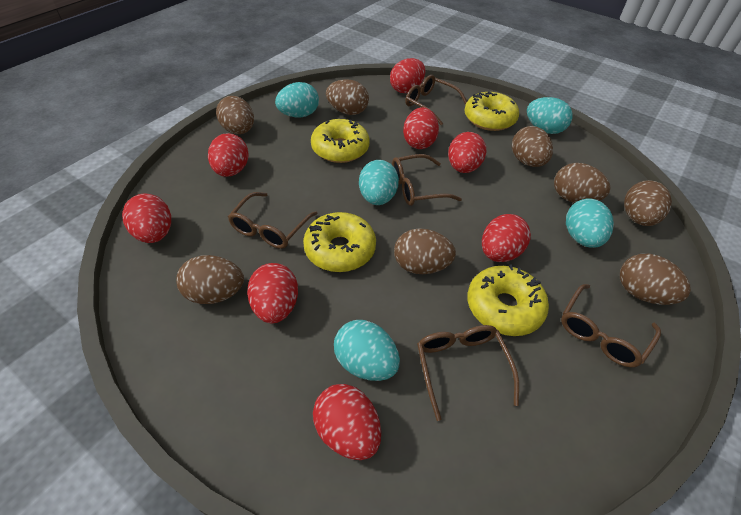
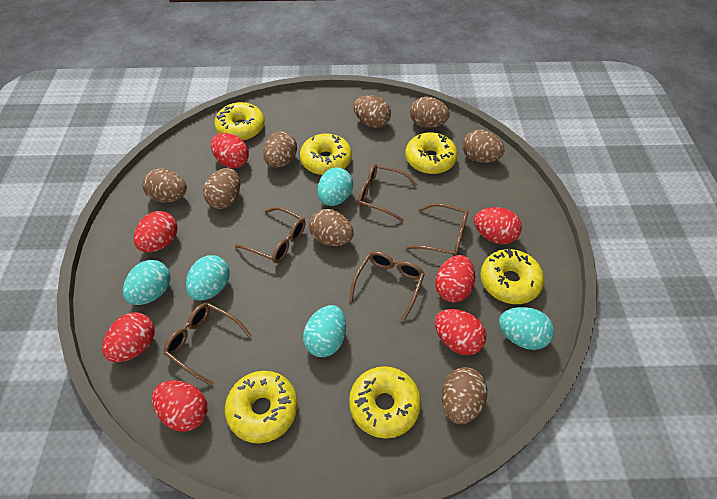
red egg: 8 -> 7
yellow donut: 4 -> 6

